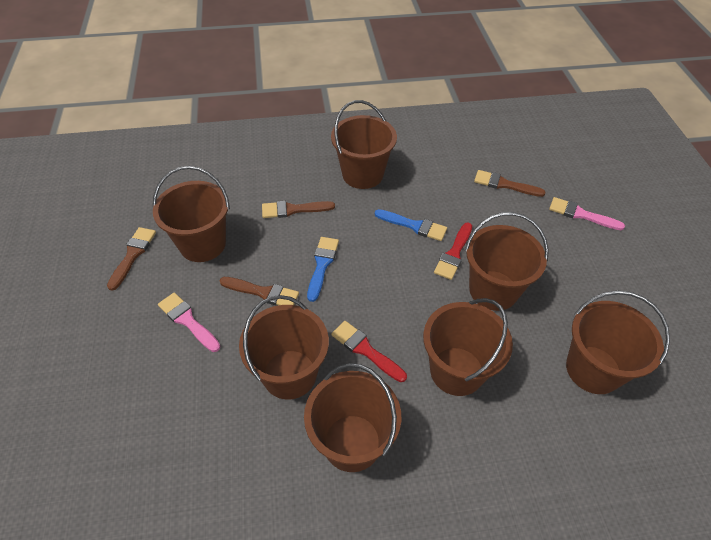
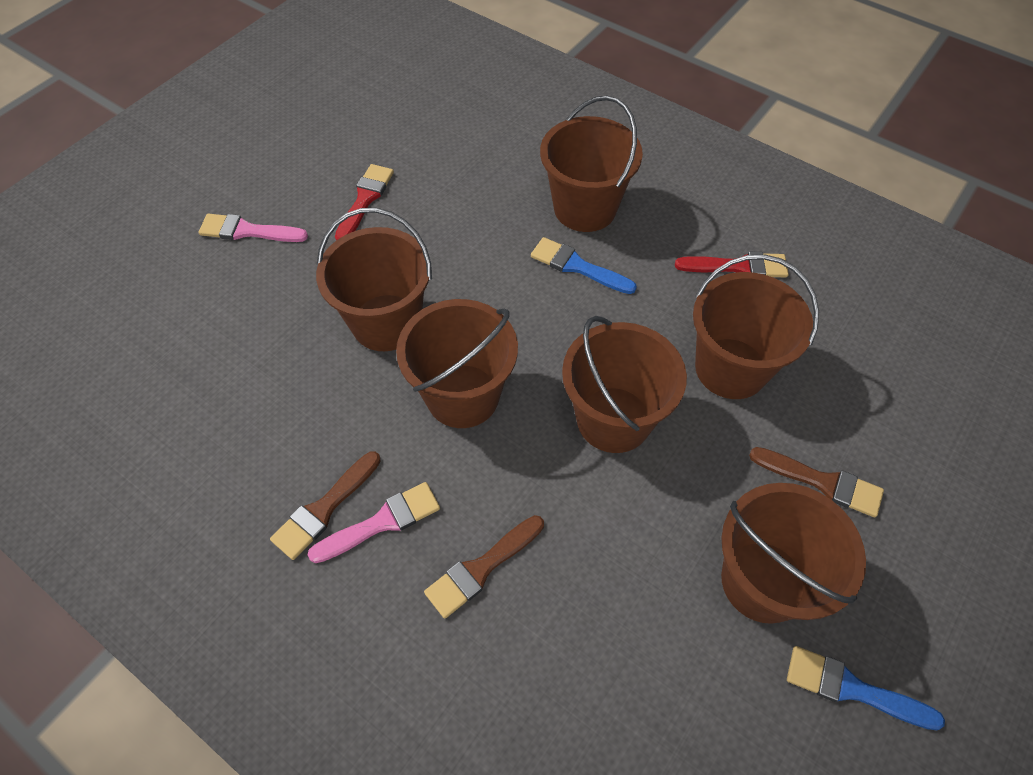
brown brush: 4 -> 3
brown bucket: 7 -> 6

